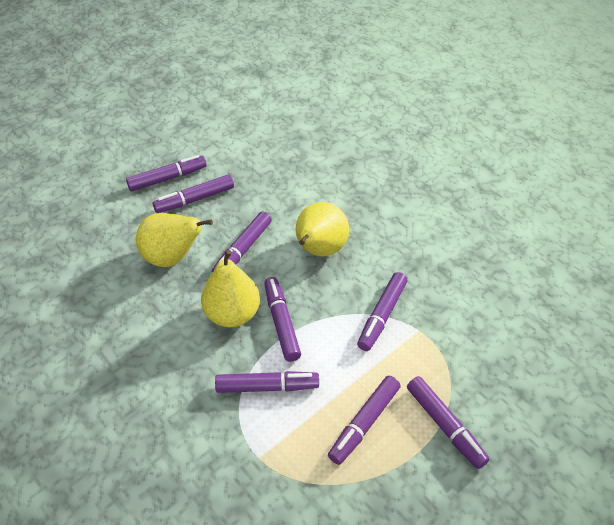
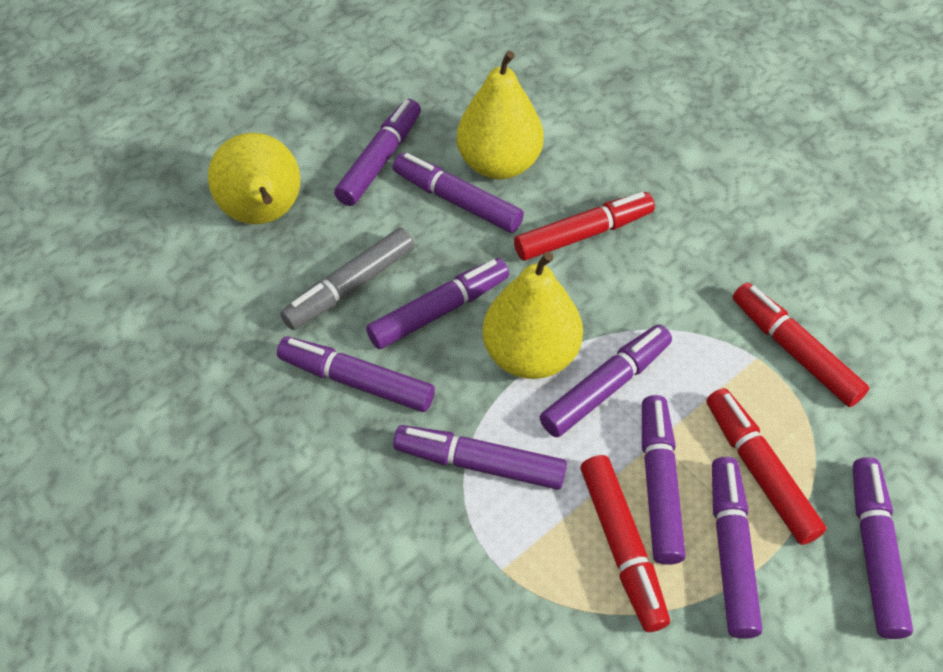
grey marker: 0 -> 1
purple marker: 8 -> 9
red marker: 0 -> 4

